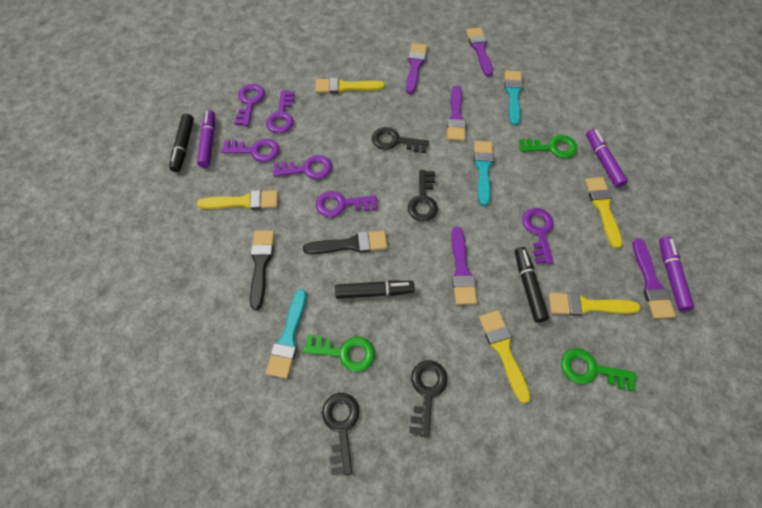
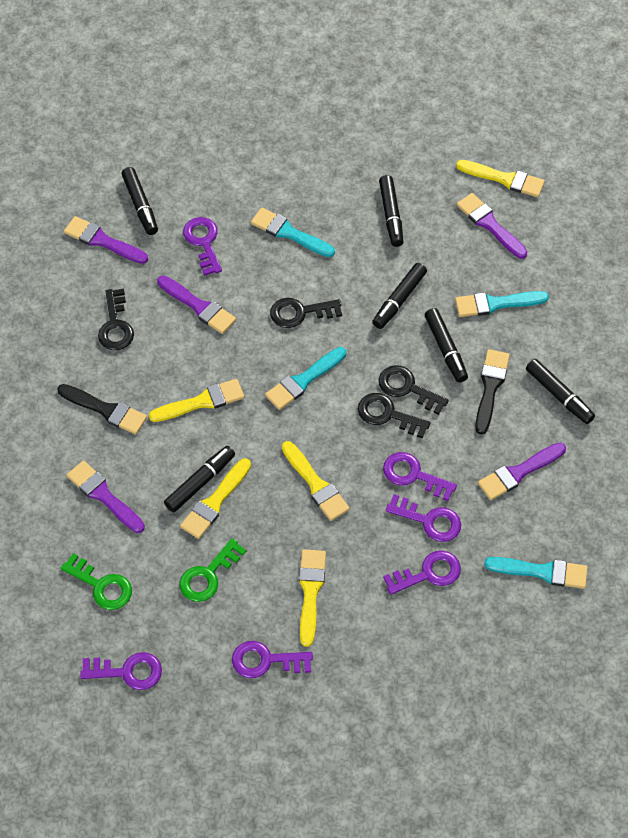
black marker: 3 -> 6
green key: 3 -> 2
purple marker: 3 -> 0
turquoise brush: 3 -> 4

